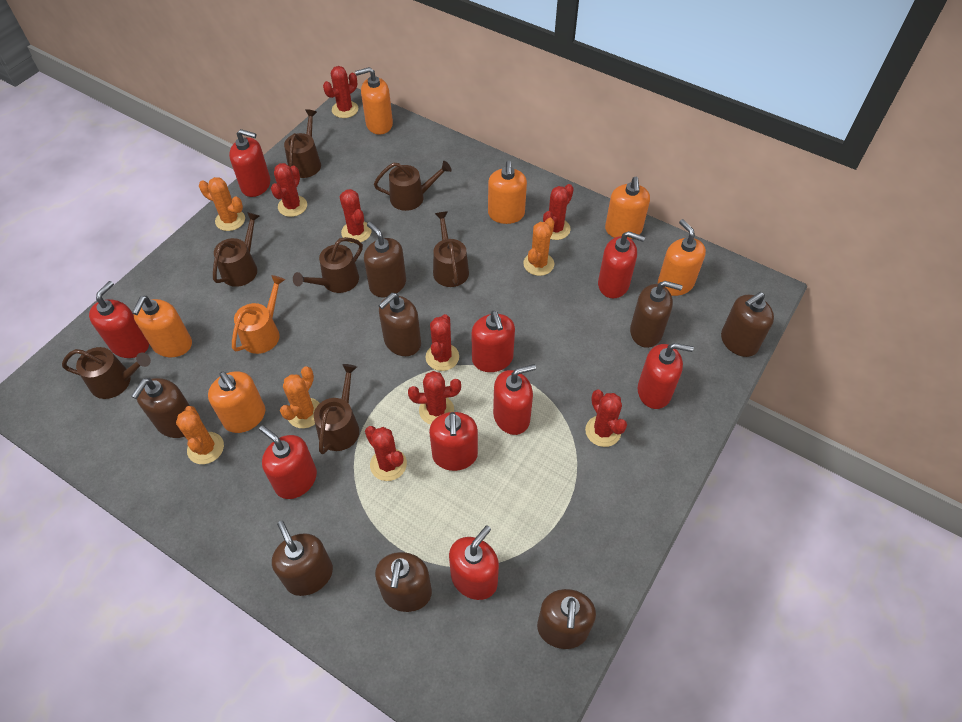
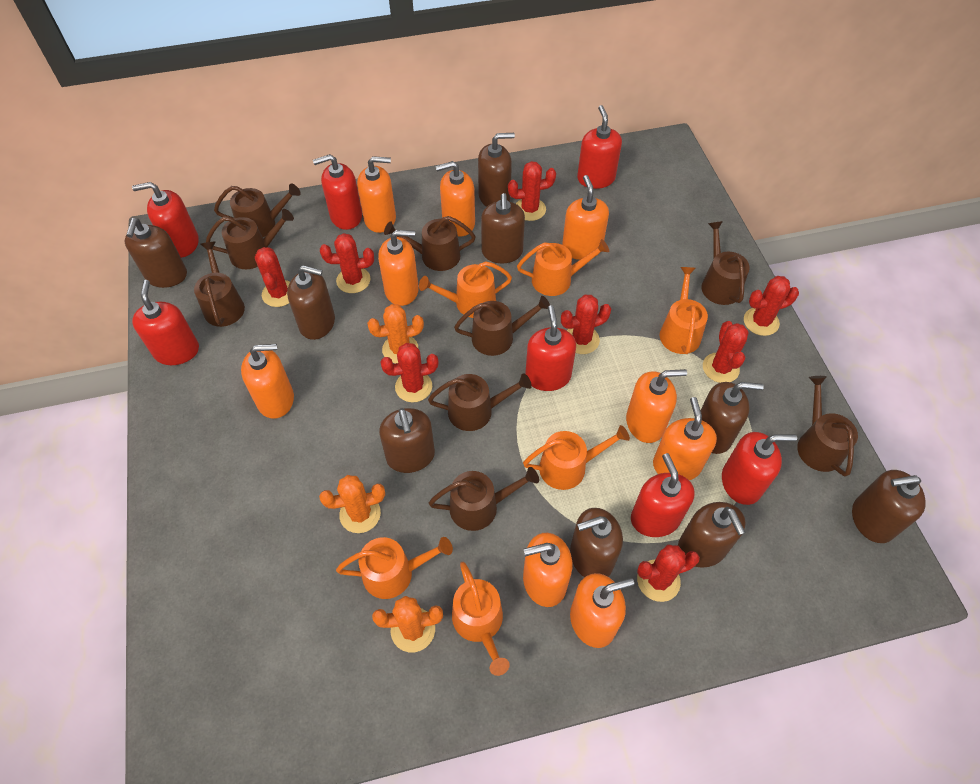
brown soap dispenser: 8 -> 9
brown watering can: 7 -> 9
orange cactus: 4 -> 3
orange soap dispenser: 6 -> 9
orange watering can: 1 -> 6
red soap dispenser: 9 -> 7

